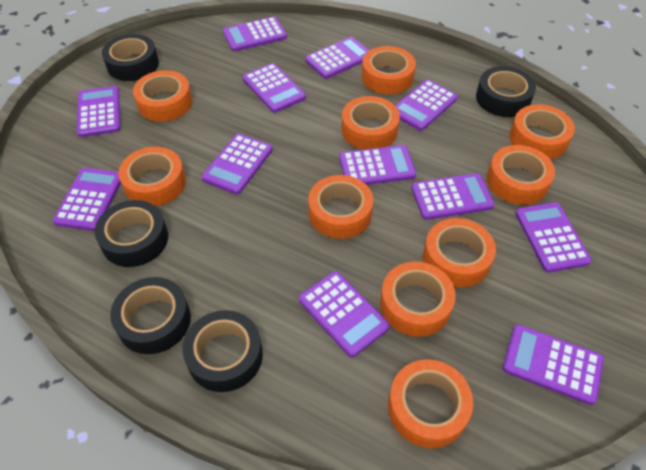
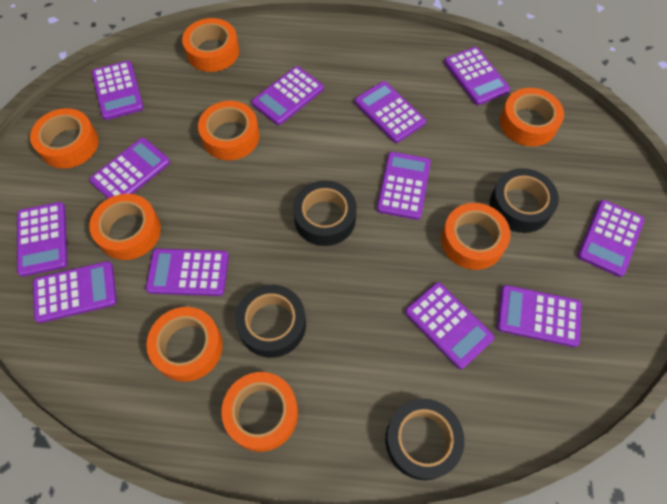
black tape: 5 -> 4
orange tape: 10 -> 8

